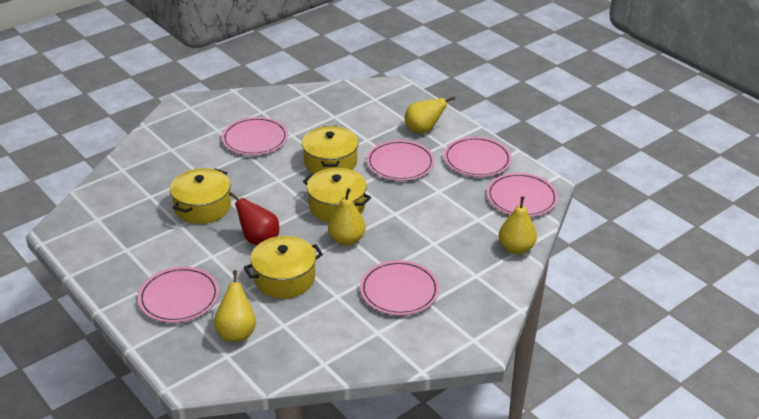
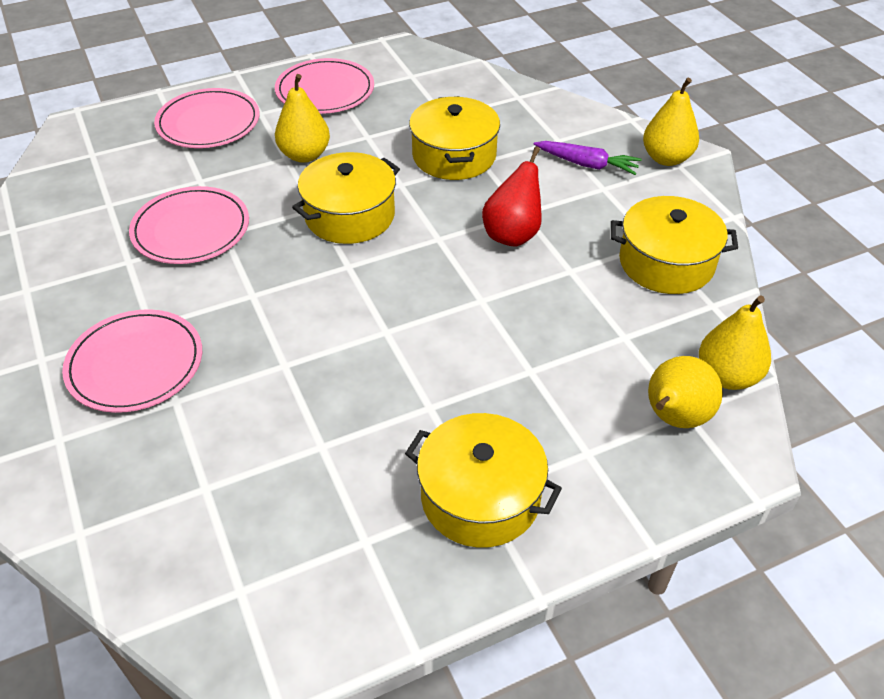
pink plate: 6 -> 4
purple carrot: 0 -> 1

